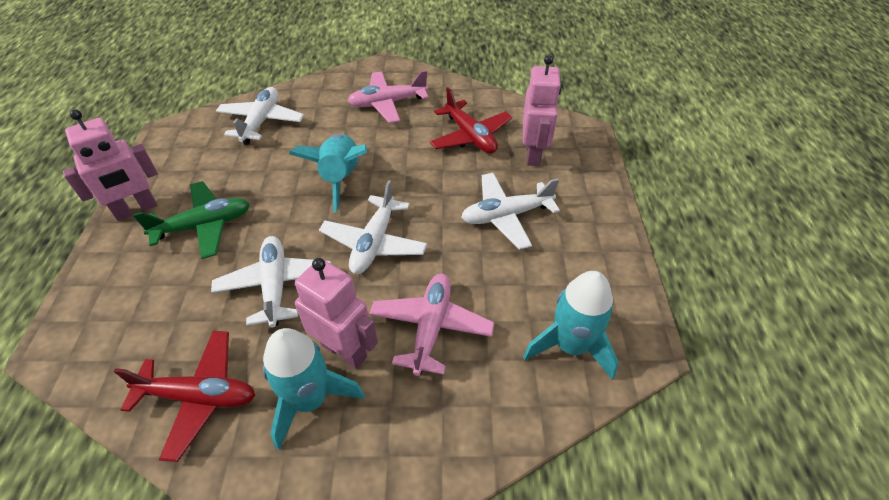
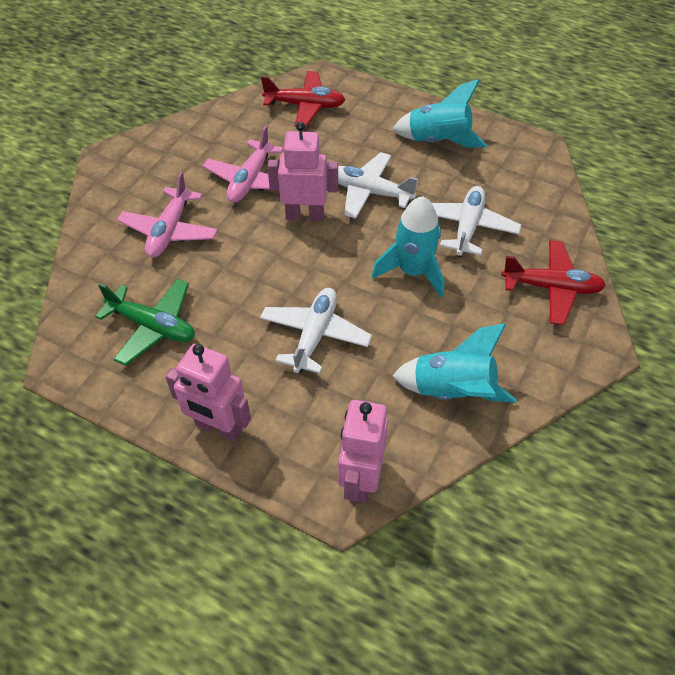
white plane: 4 -> 3

